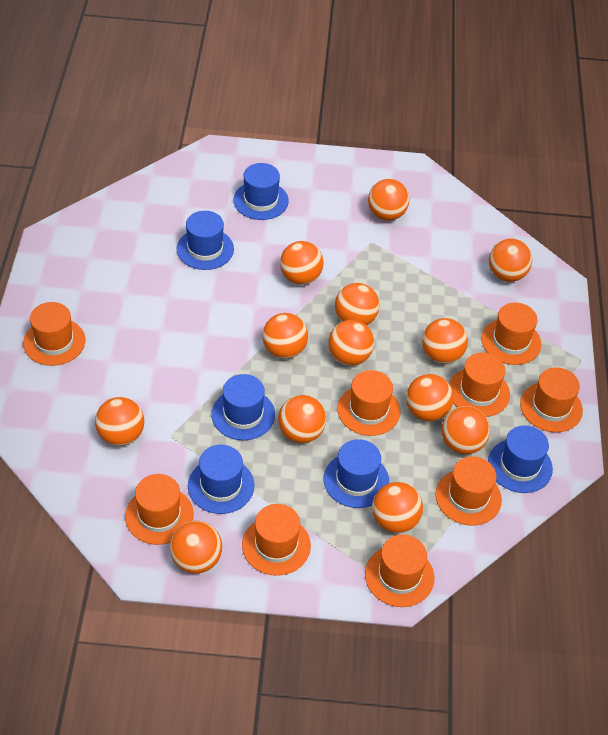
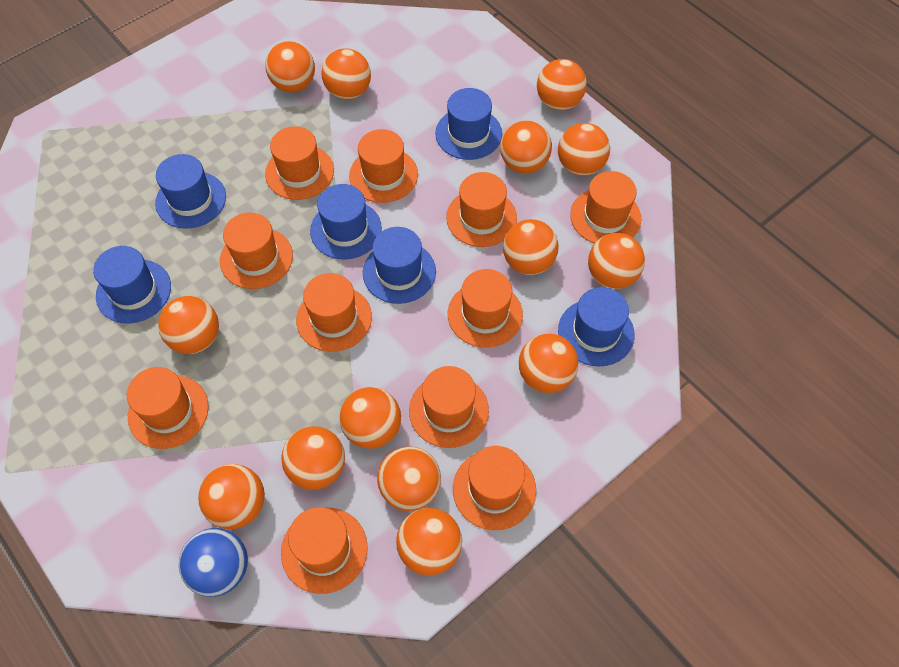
blue ball: 0 -> 1
orange ball: 13 -> 14
orange hat: 9 -> 11

